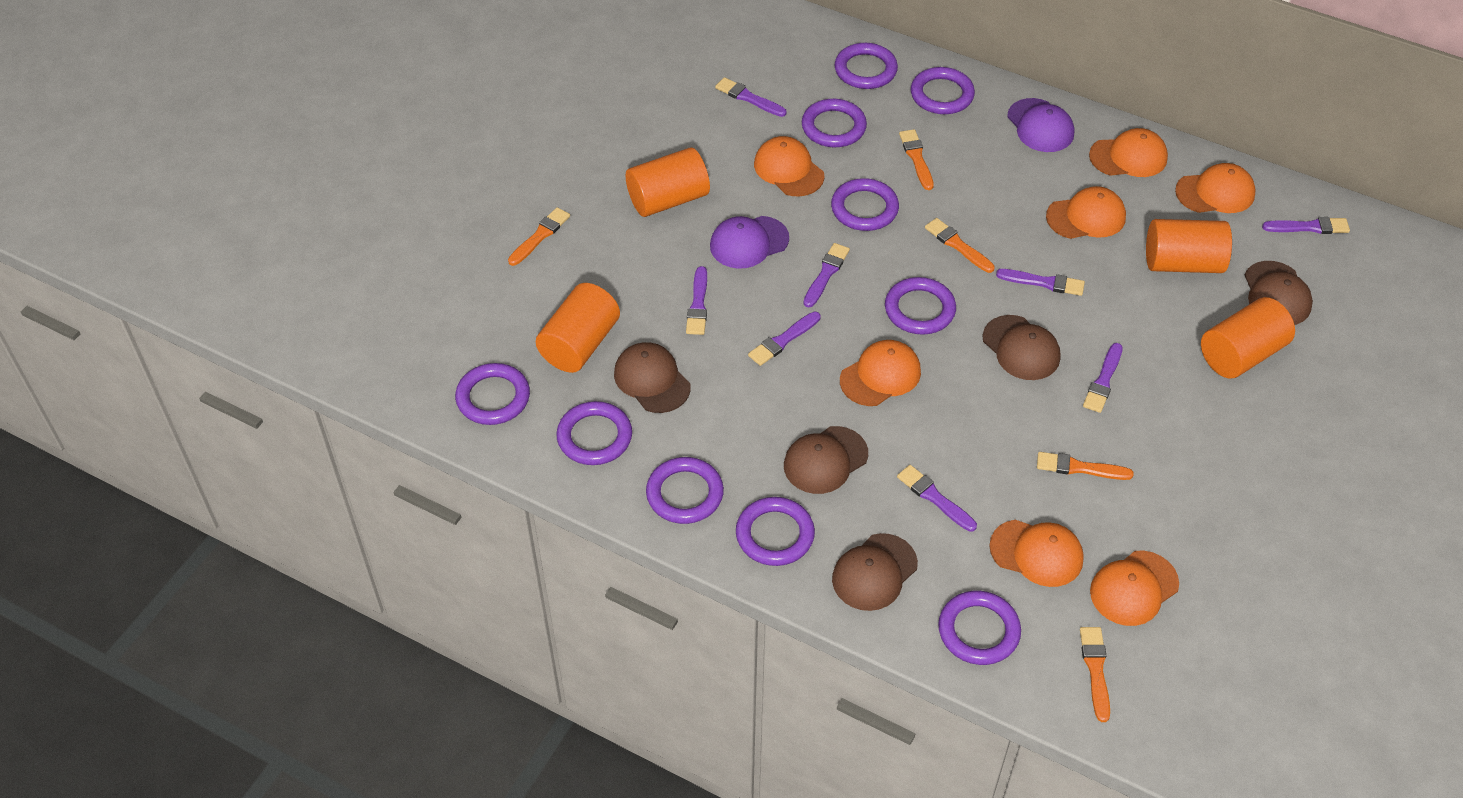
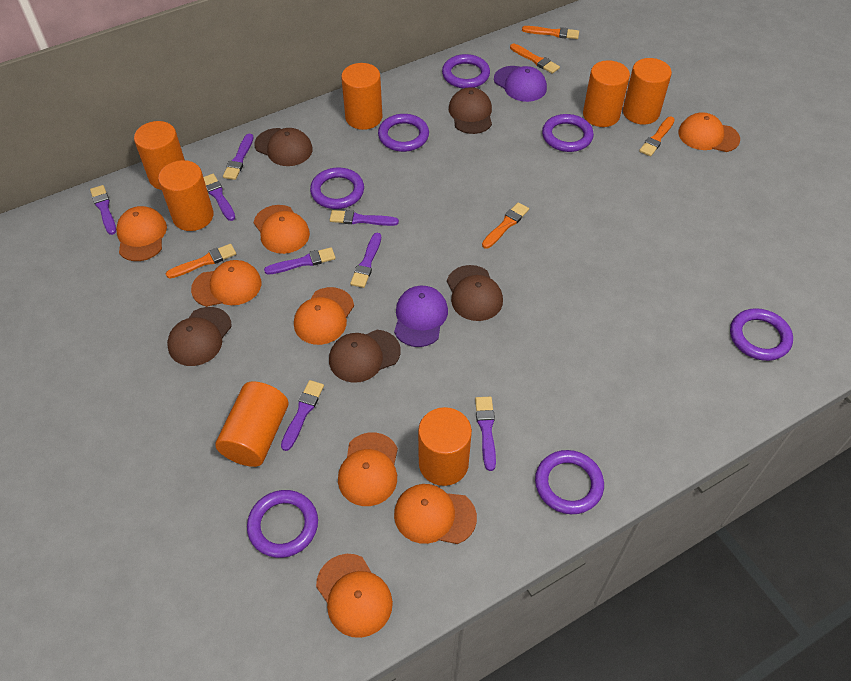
orange cap: 7 -> 8
orange cylinder: 4 -> 7
purple ring: 10 -> 7

